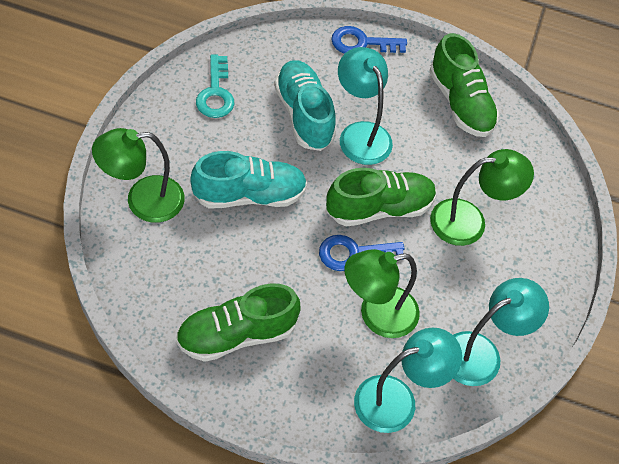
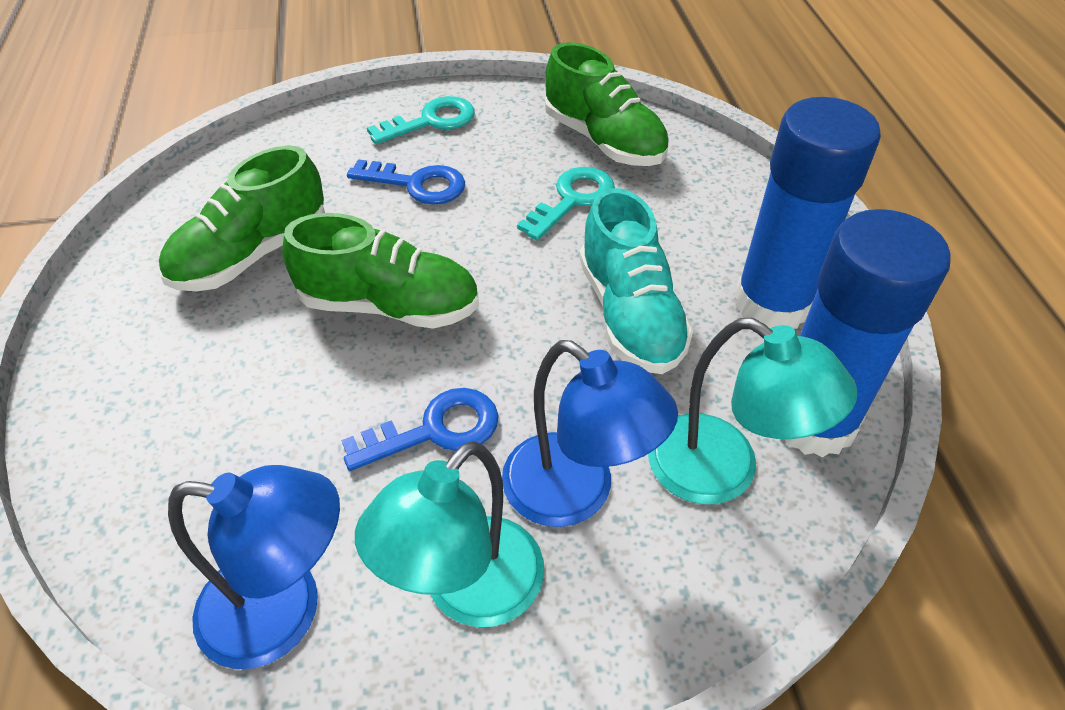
blue glue stick: 0 -> 2
blue lamp: 0 -> 2
green lamp: 3 -> 0
turquoise key: 1 -> 2
turquoise lamp: 3 -> 2
turquoise shoe: 2 -> 1

